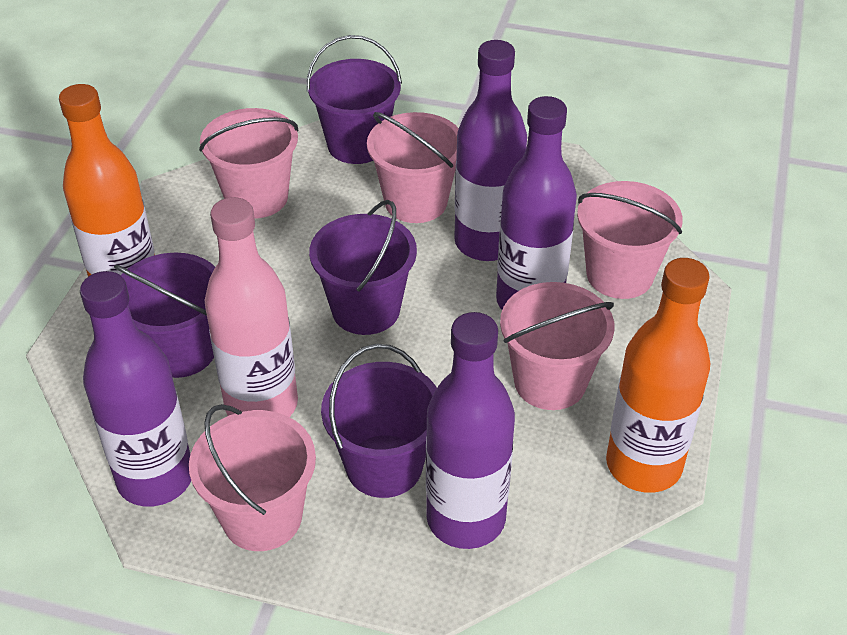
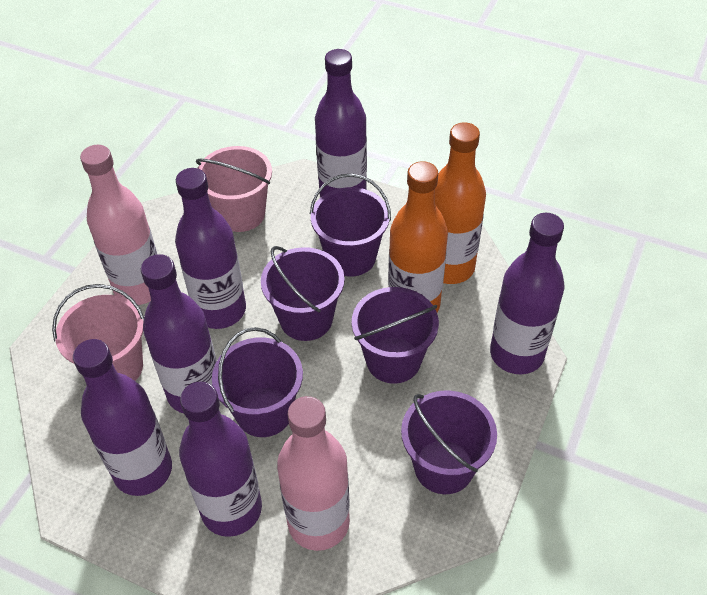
pink bottle: 1 -> 2
pink bucket: 5 -> 2
purple bottle: 4 -> 6
purple bucket: 4 -> 5

